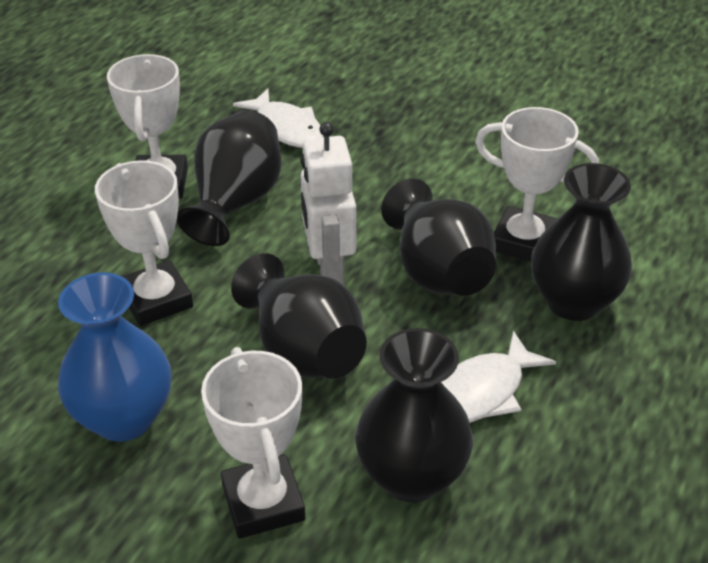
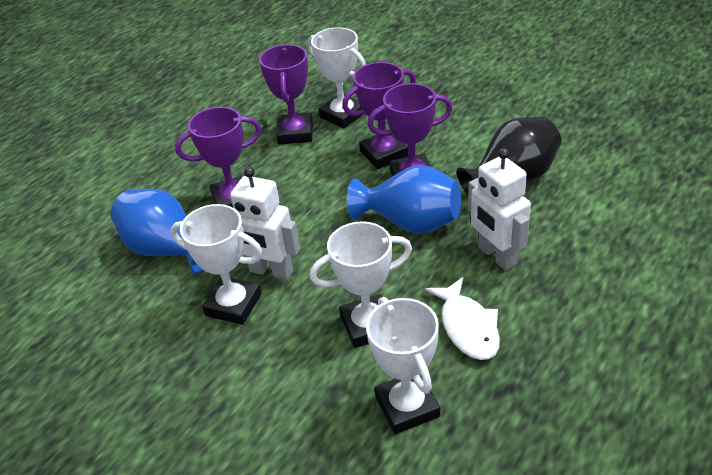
black vase: 5 -> 1
blue vase: 1 -> 2
purple trophy: 0 -> 4
white fish: 2 -> 1
white robot: 1 -> 2

